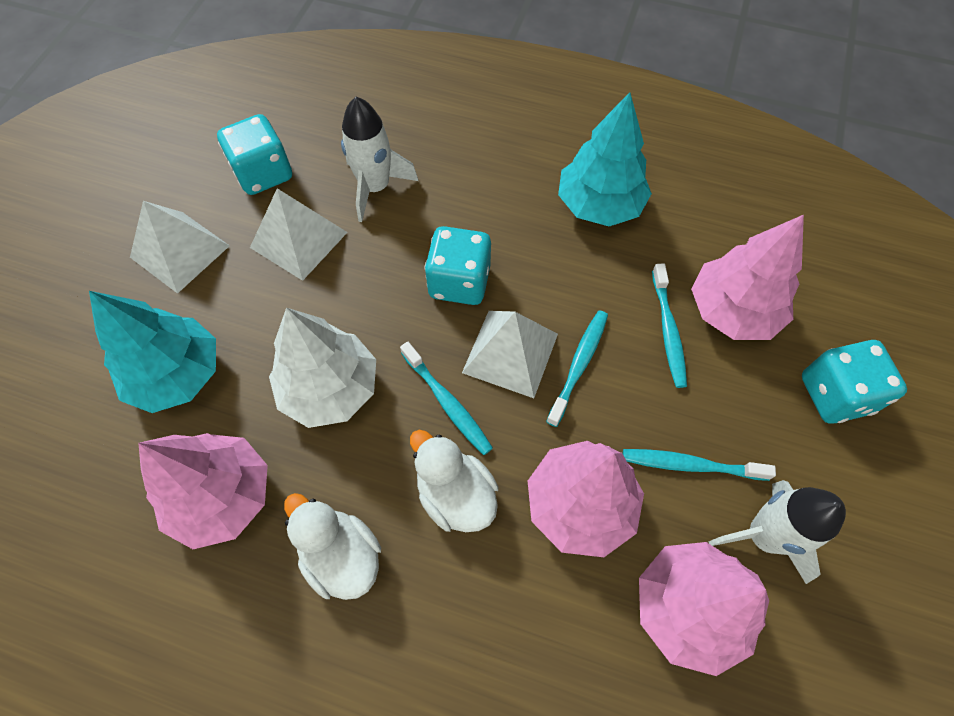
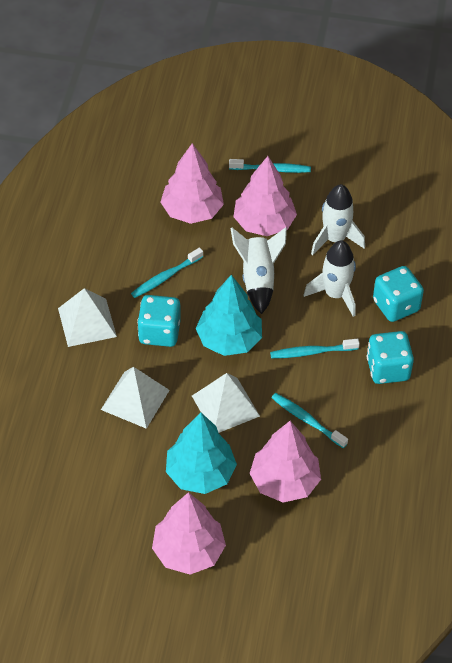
white duck: 2 -> 0
white rocket: 2 -> 3
white tree: 1 -> 0

